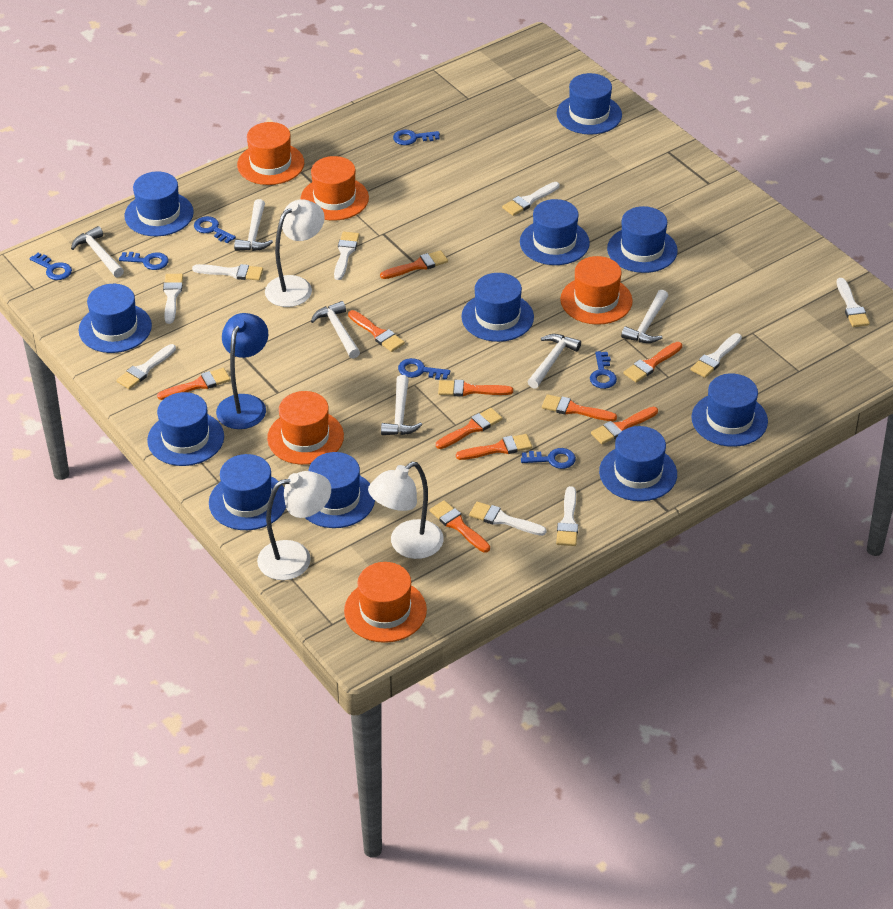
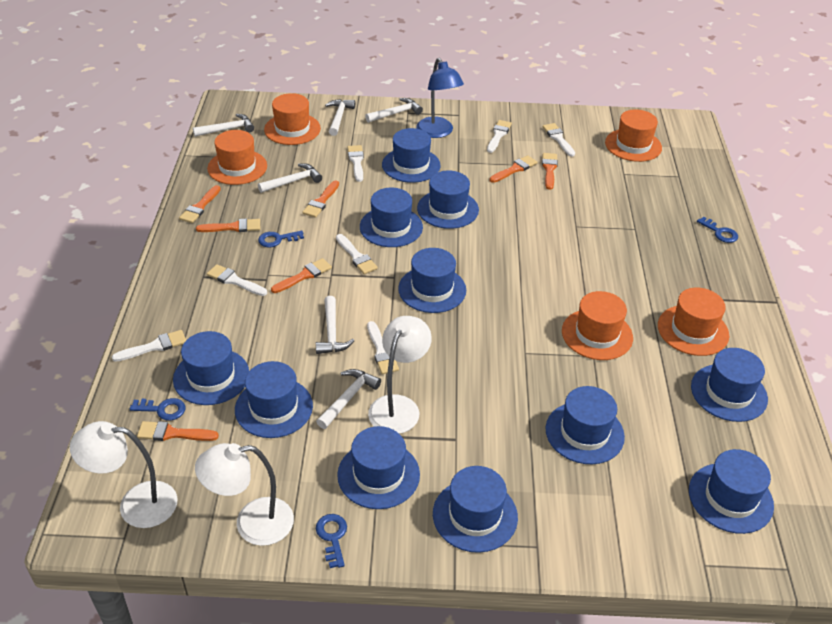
blue key: 7 -> 4
orange brush: 10 -> 7
white brush: 9 -> 7

